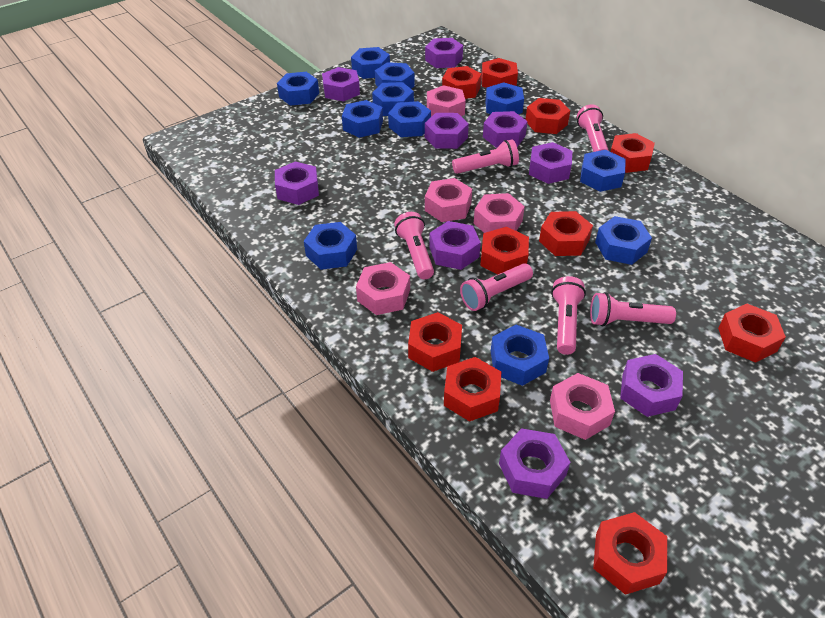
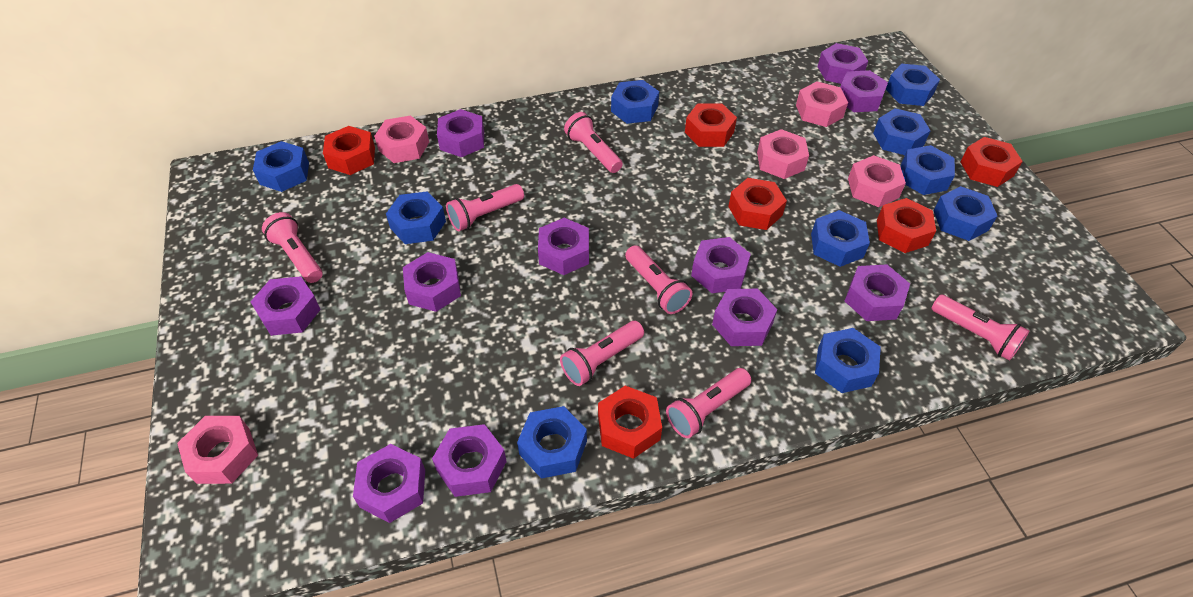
blue nut: 11 -> 10
pink flashlight: 6 -> 7
purple nut: 9 -> 11
red nut: 10 -> 6

